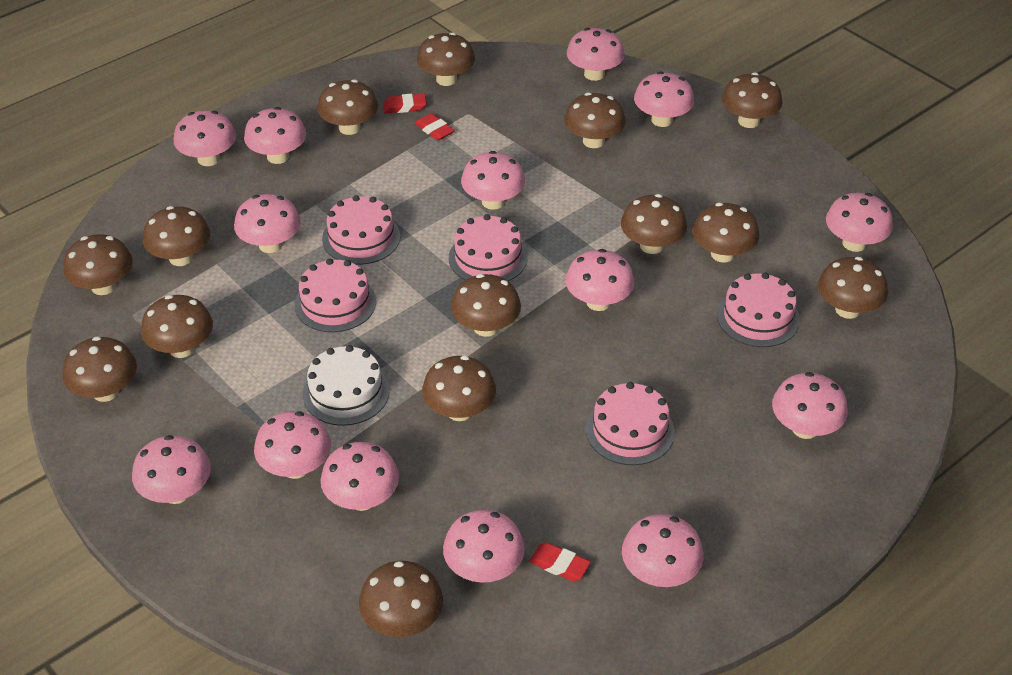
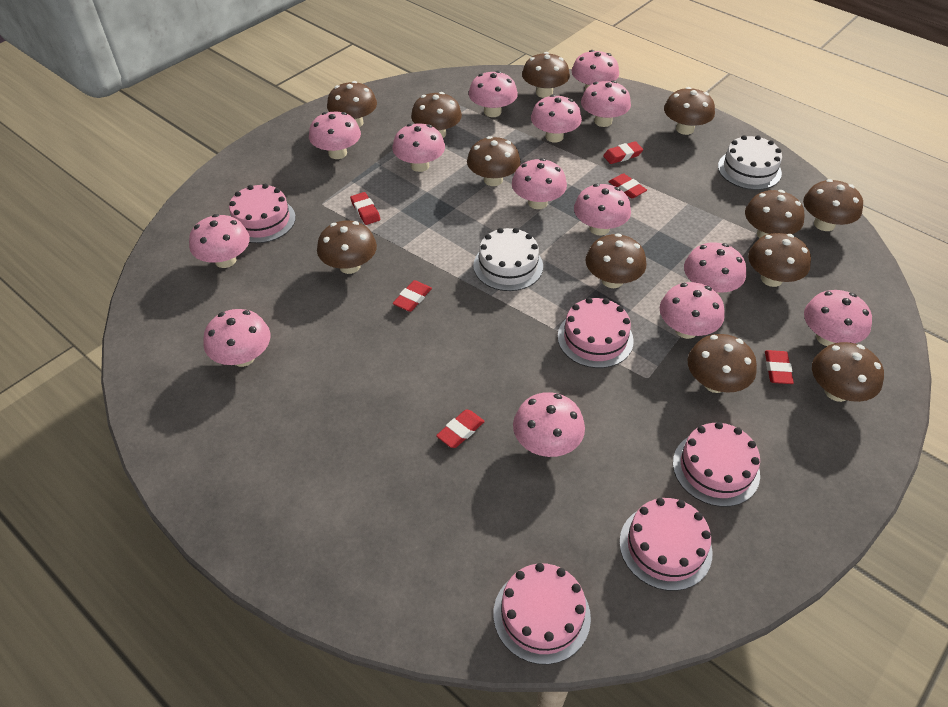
brown mushroom: 14 -> 12
red eraser: 3 -> 6
white cake: 1 -> 2

